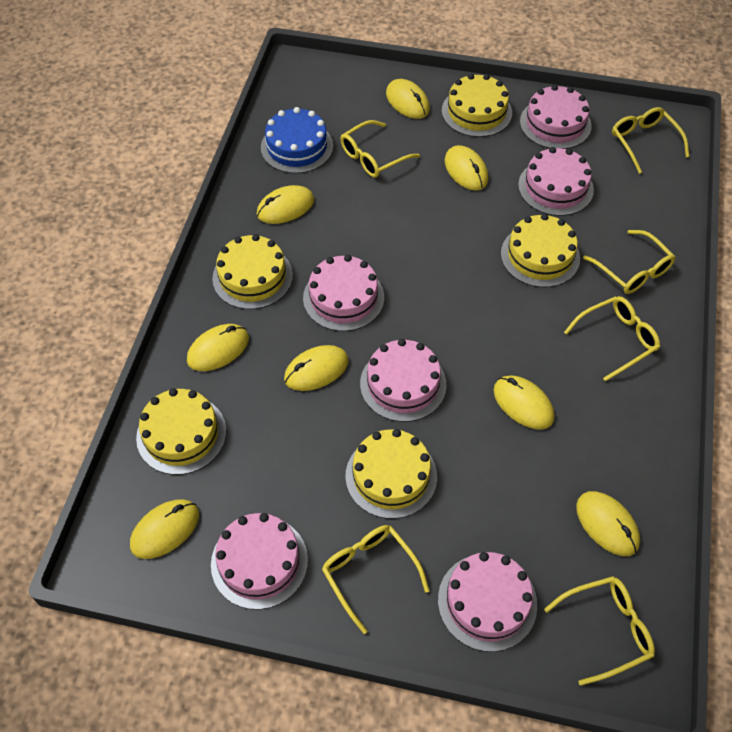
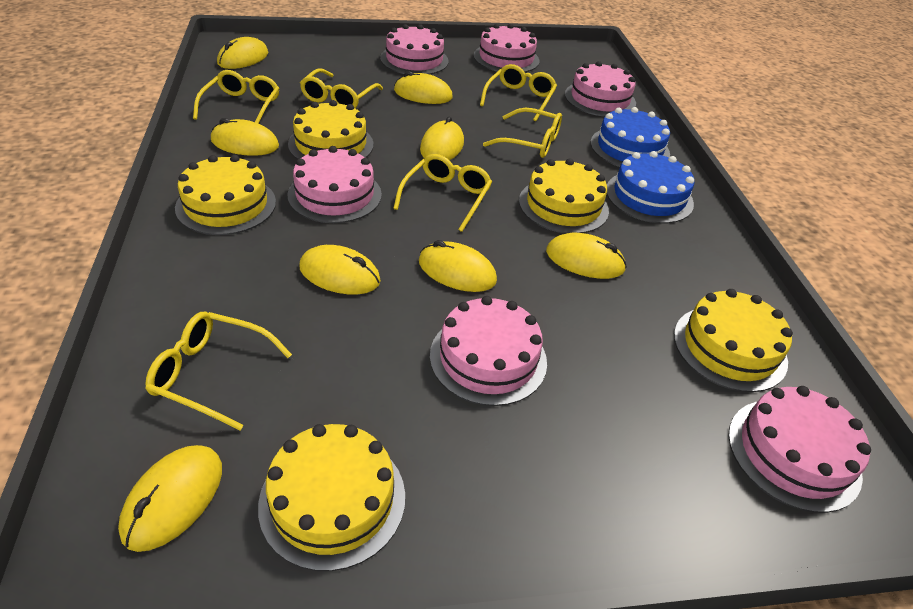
blue cake: 1 -> 2

